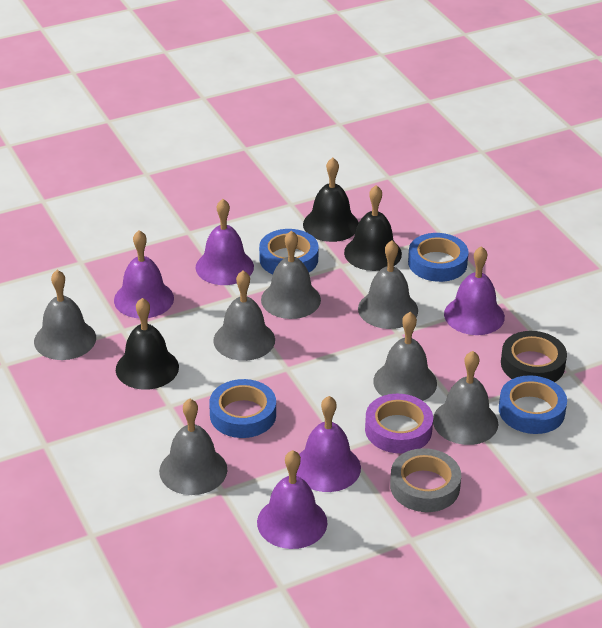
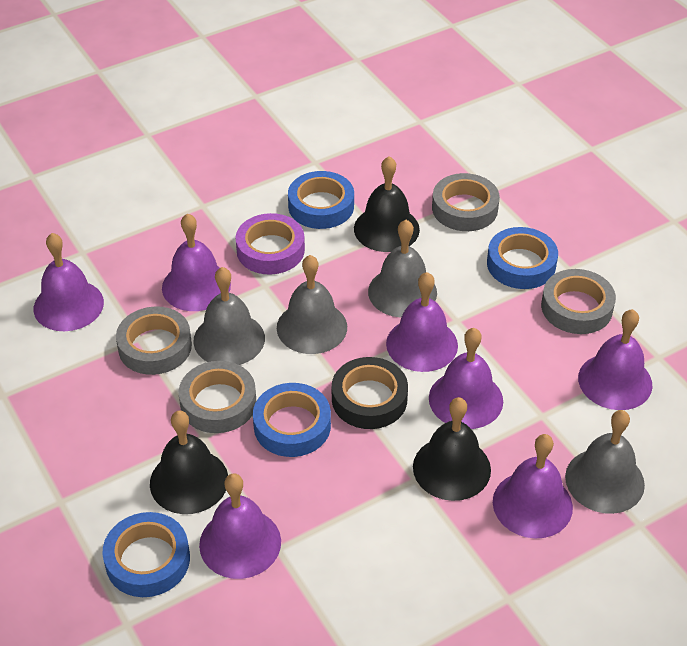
grey bell: 7 -> 4
grey tape: 1 -> 4
purple bell: 5 -> 7

